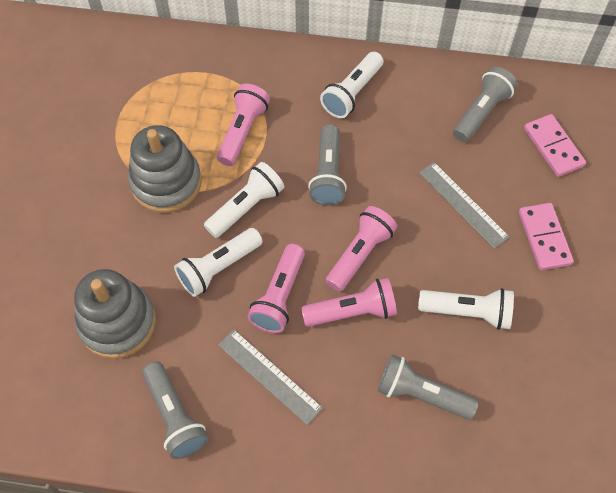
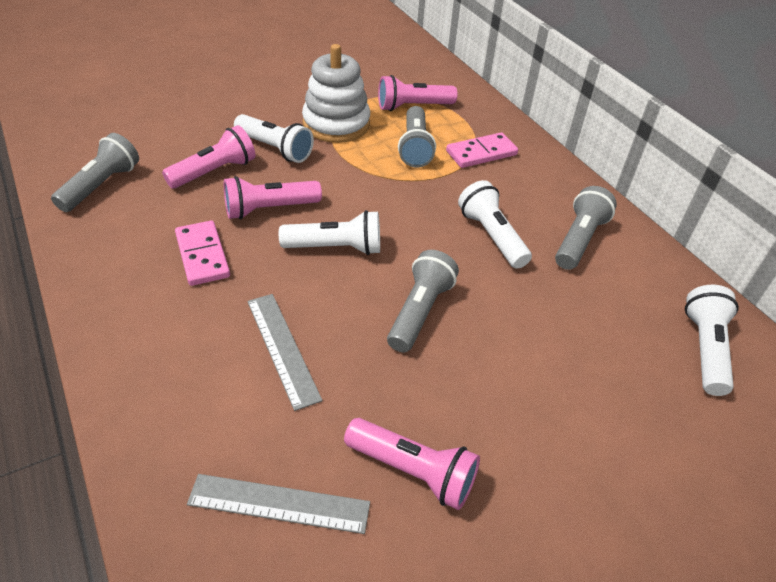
grey stacking toy: 2 -> 0
white stacking toy: 0 -> 1

